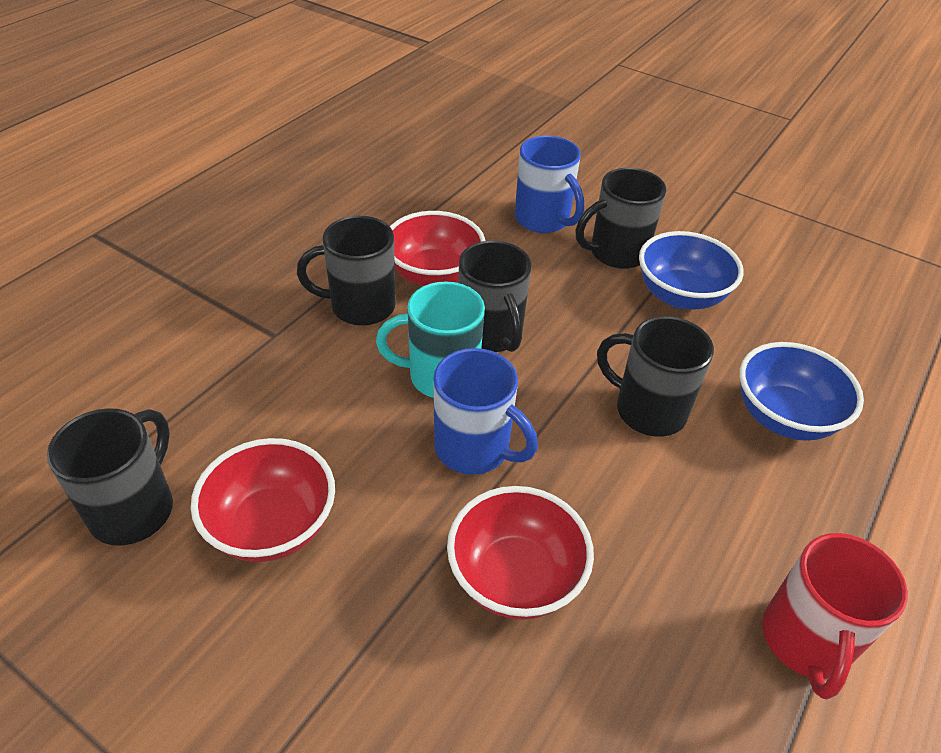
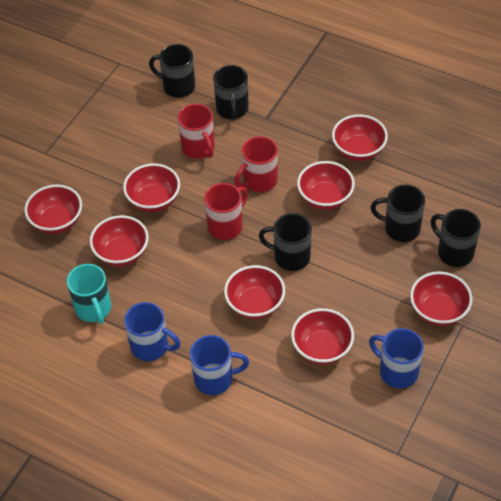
blue bowl: 2 -> 0
blue mug: 2 -> 3
red bowl: 3 -> 8
red mug: 1 -> 3

